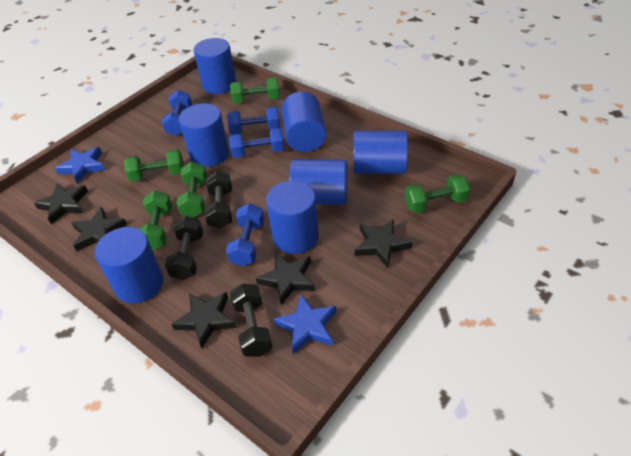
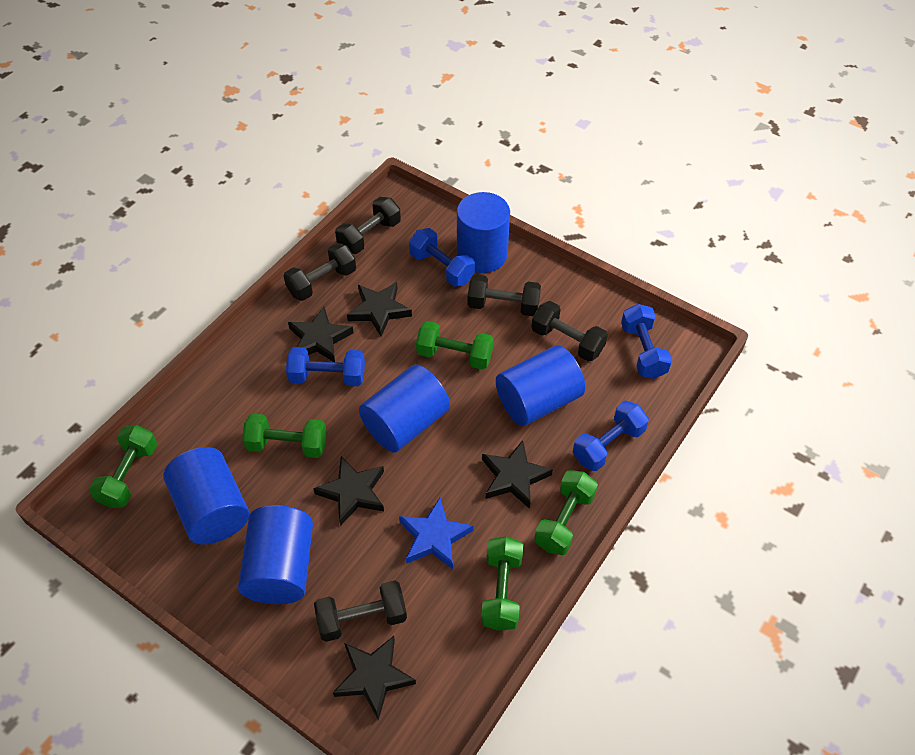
black dumbbell: 3 -> 5
blue cylinder: 7 -> 5
blue star: 2 -> 1

